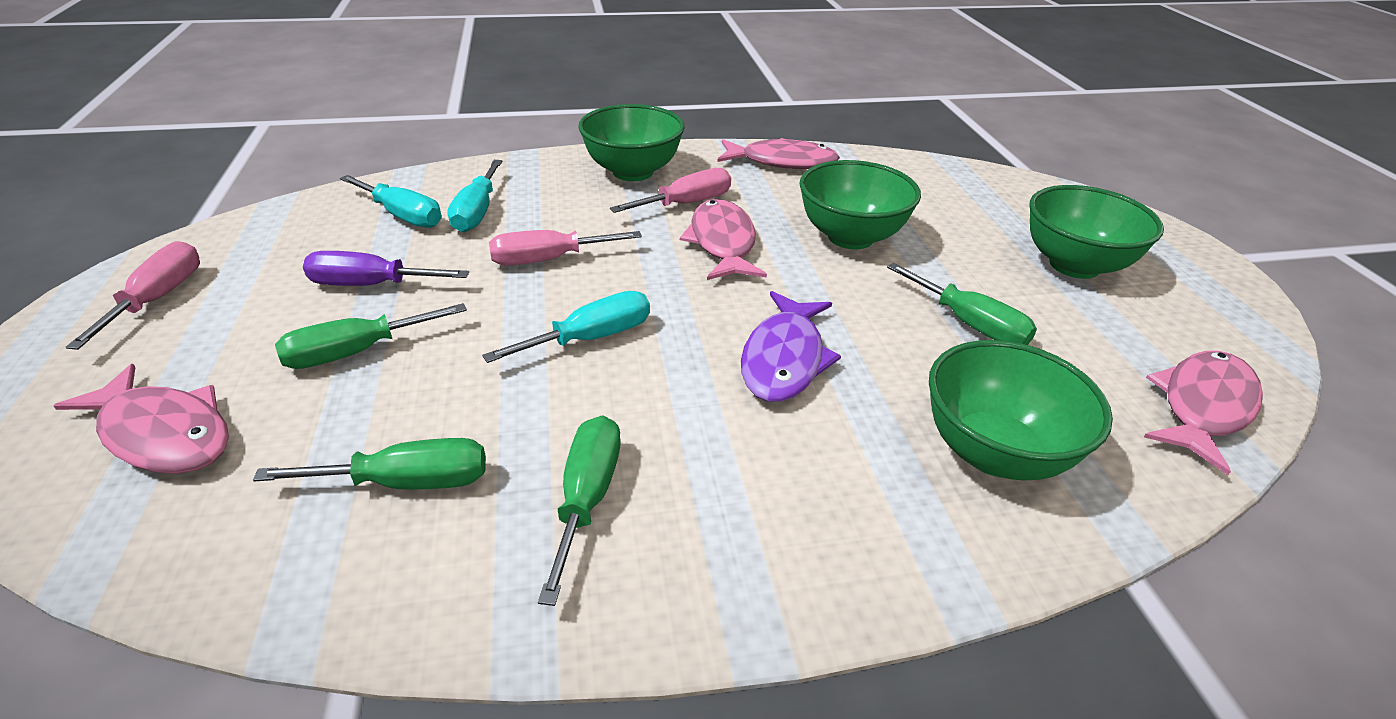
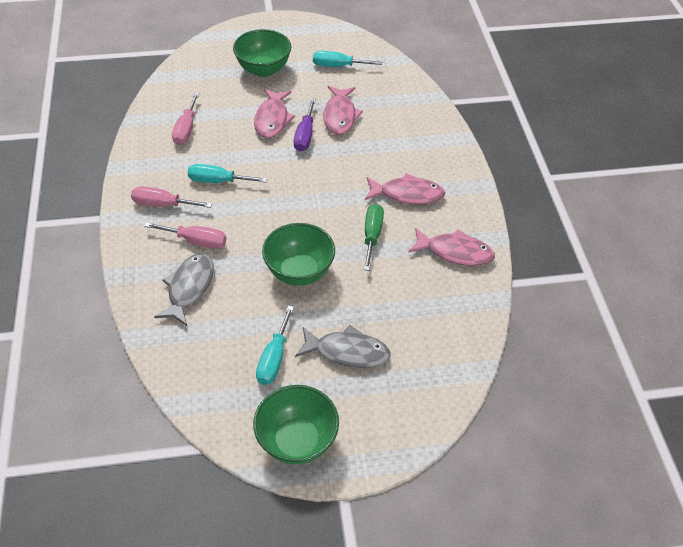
green bowl: 4 -> 3
green screwdriver: 4 -> 1
grey fish: 0 -> 2
purple fish: 1 -> 0

